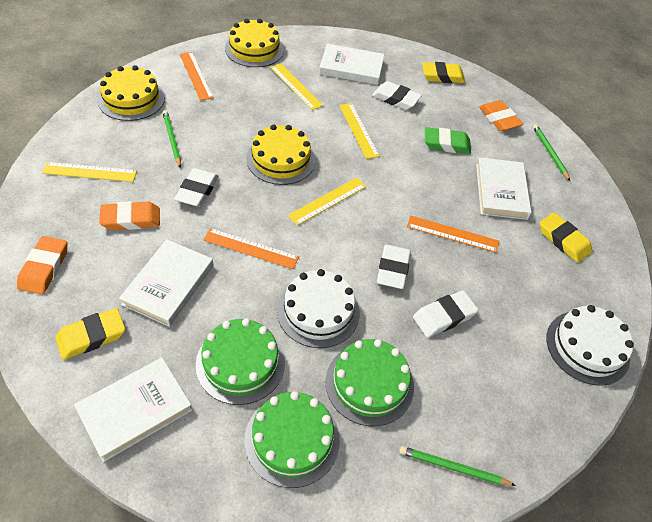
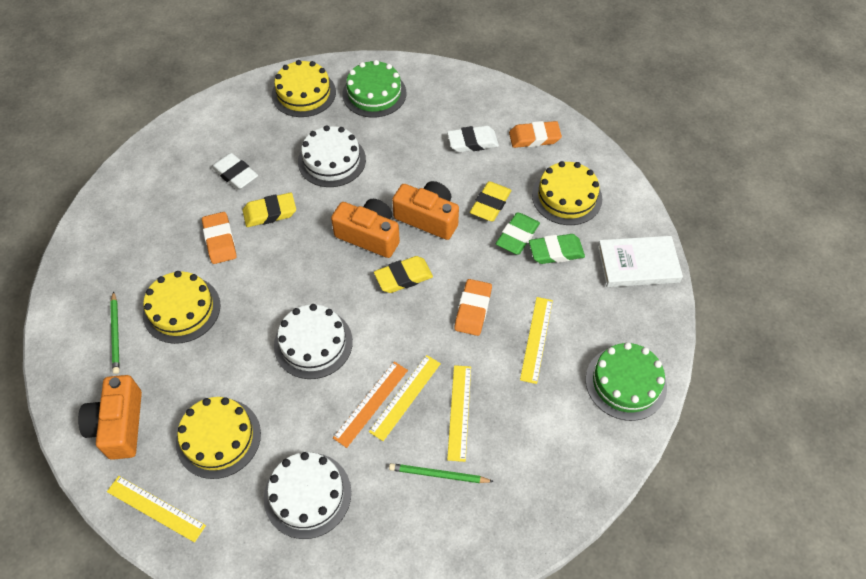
green cake: 3 -> 2
green eraser: 1 -> 2
green pencil: 3 -> 2
orange camera: 0 -> 3
orange ruler: 3 -> 1
white book: 4 -> 1
white cake: 2 -> 3
white eraser: 4 -> 2
yellow cake: 3 -> 4

